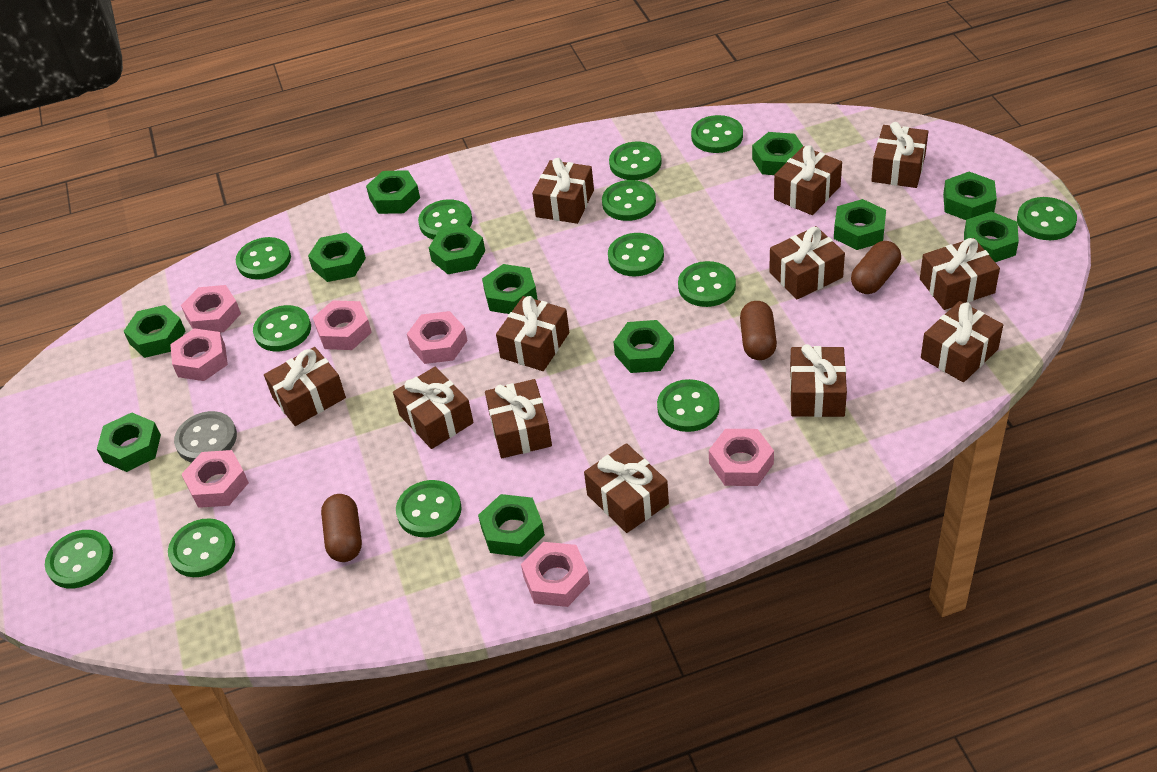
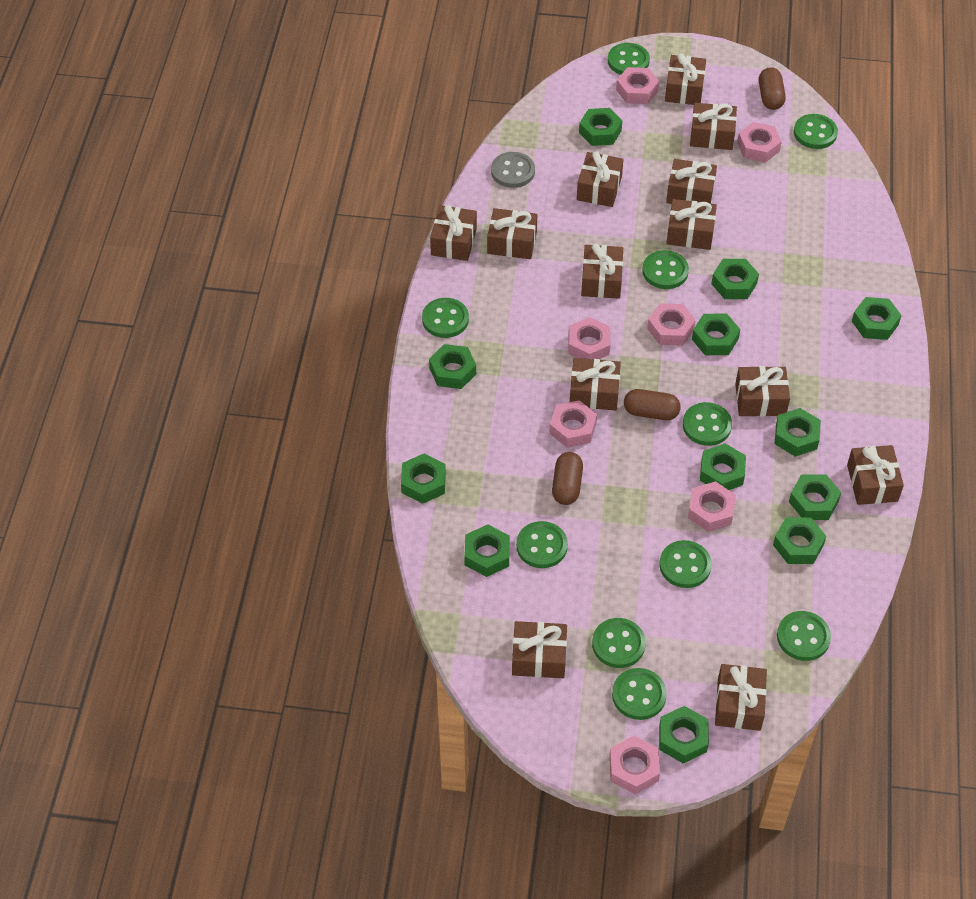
brown gift: 12 -> 13
green button: 13 -> 10

